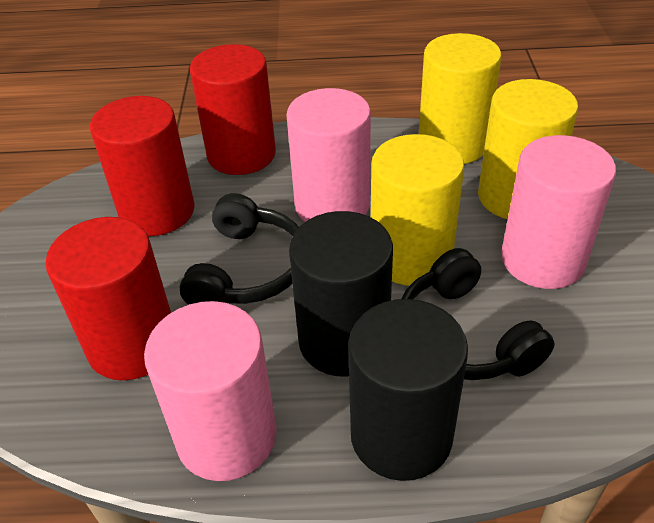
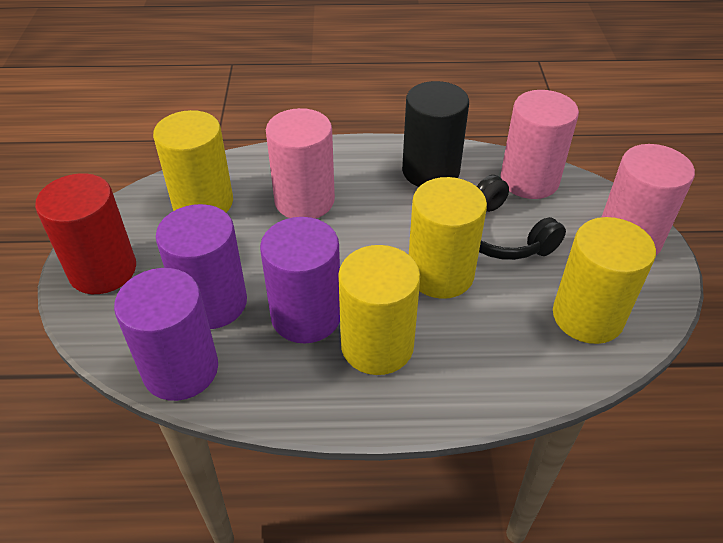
black cylinder: 2 -> 1
black headphones: 2 -> 1
purple cylinder: 0 -> 3
red cylinder: 3 -> 1
yellow cylinder: 3 -> 4

